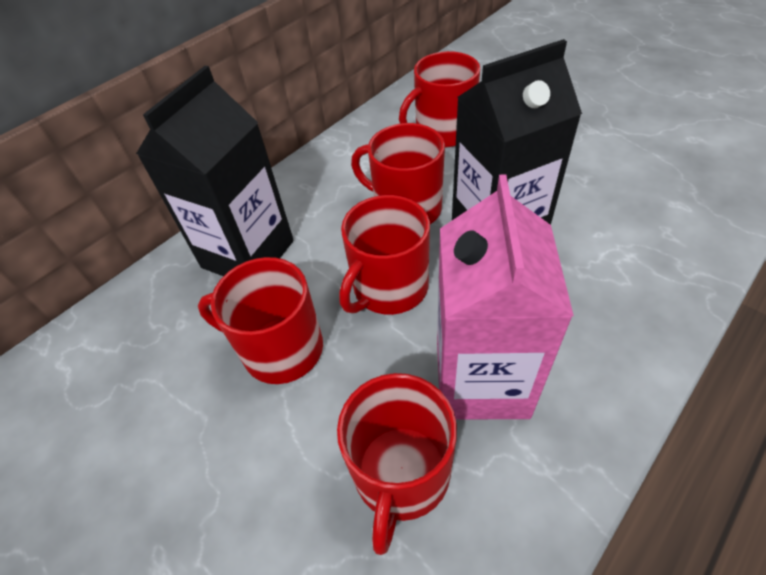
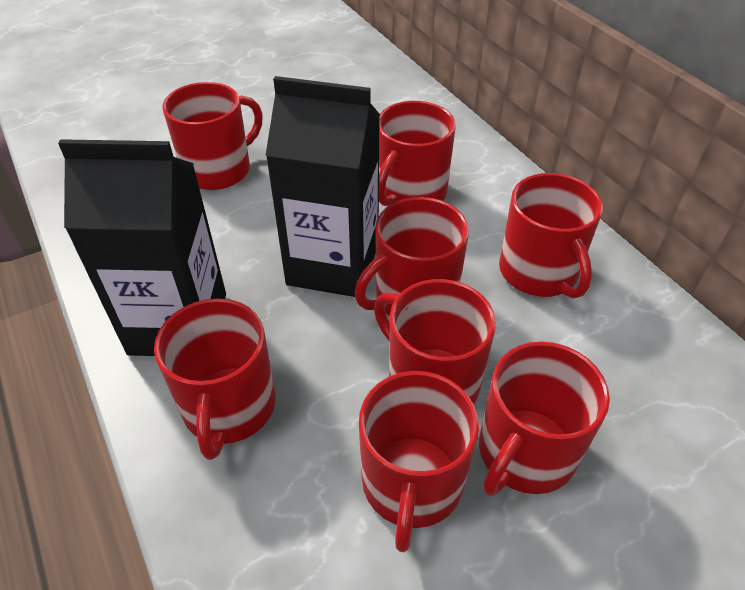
pink carton: 1 -> 0
red mug: 5 -> 8

